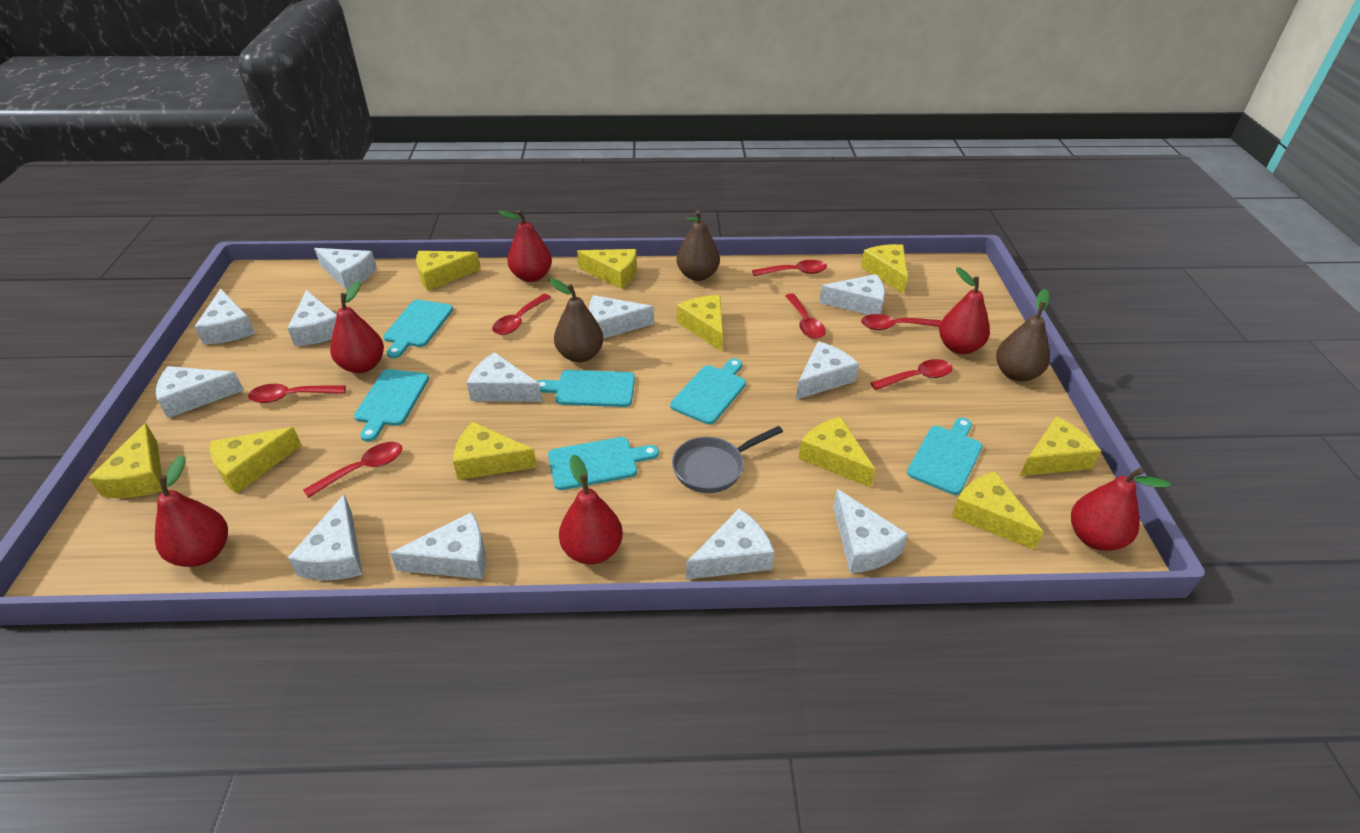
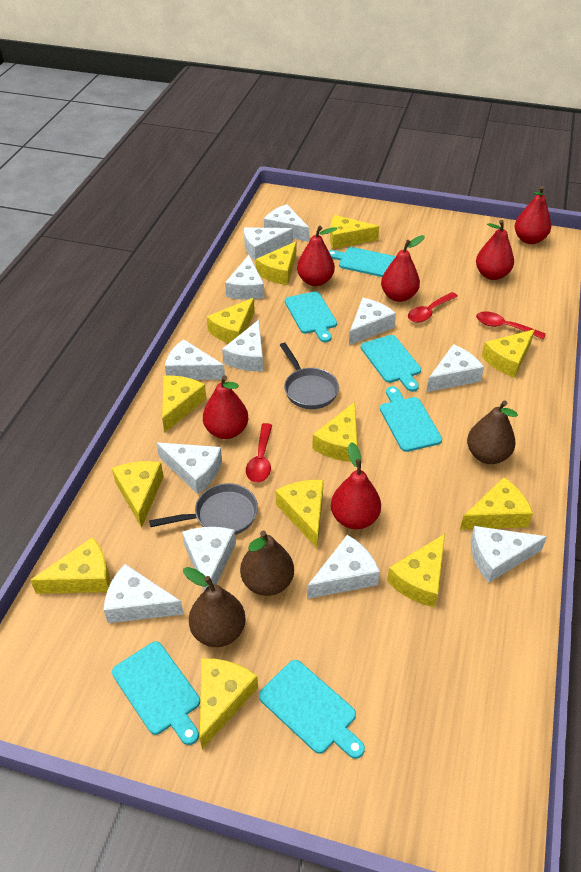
grey pan: 1 -> 2
red spoon: 7 -> 3
yellow cheese: 10 -> 12

